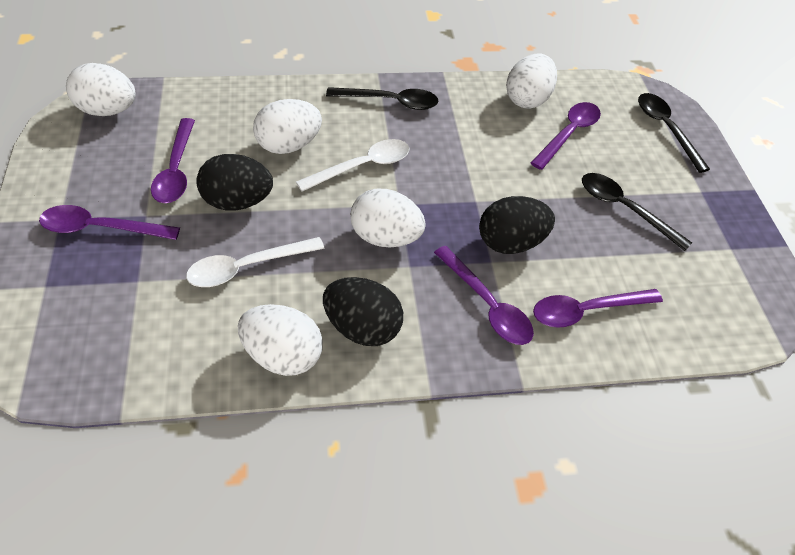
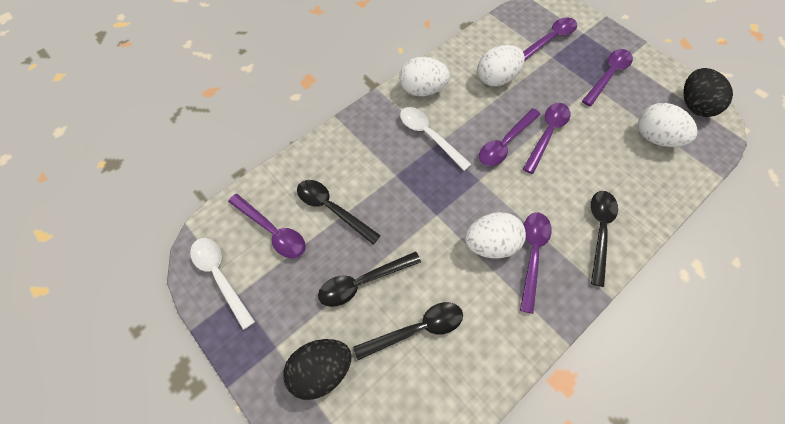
black egg: 3 -> 2
black spoon: 3 -> 4
purple spoon: 5 -> 6
white egg: 5 -> 4

